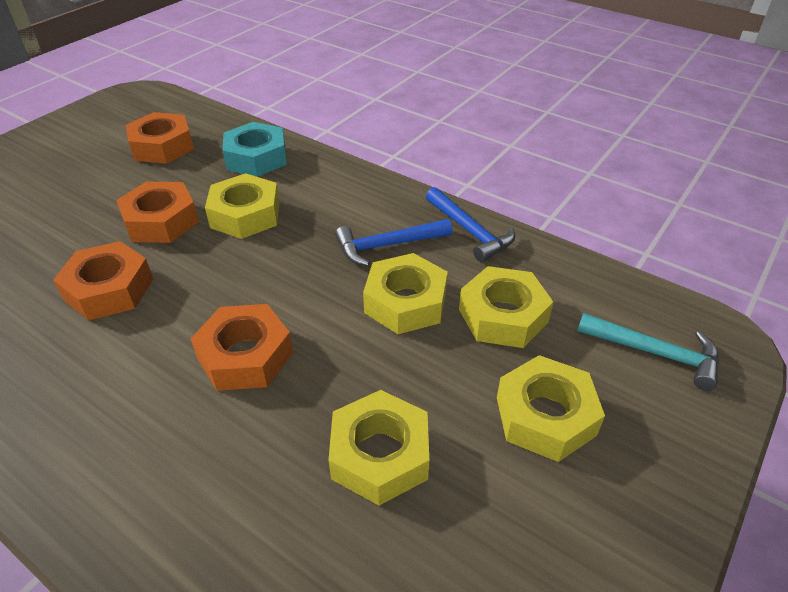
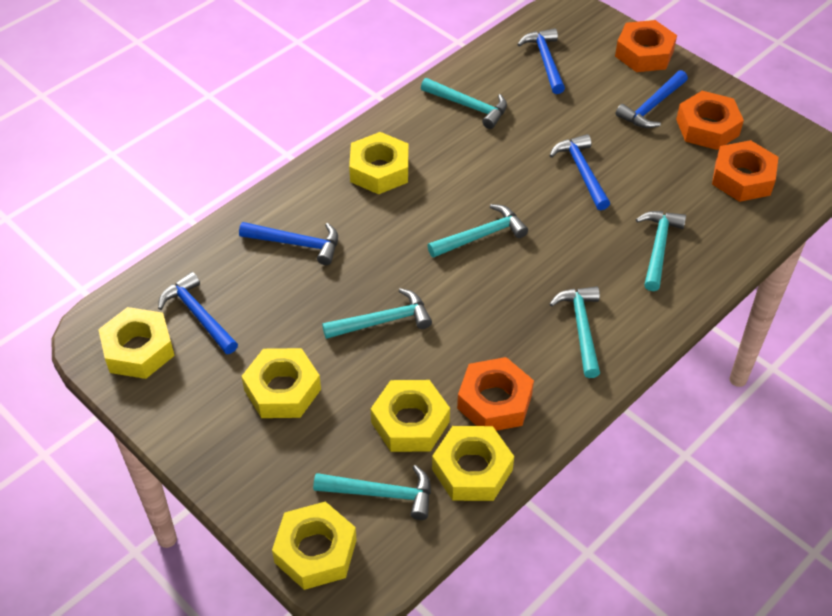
blue hammer: 2 -> 5
turquoise hammer: 1 -> 6
turquoise nut: 1 -> 0
yellow nut: 5 -> 6

